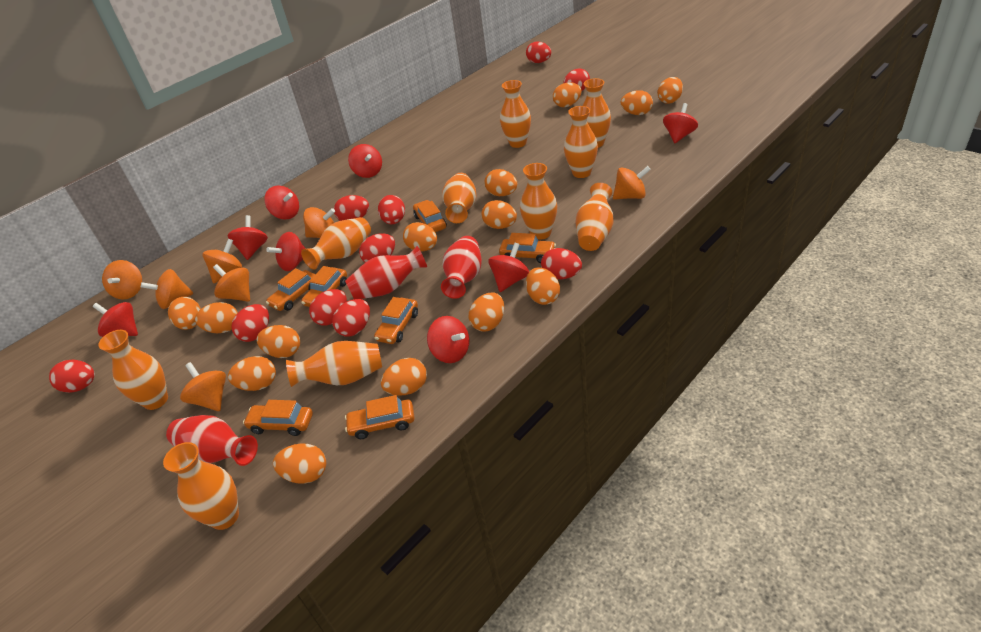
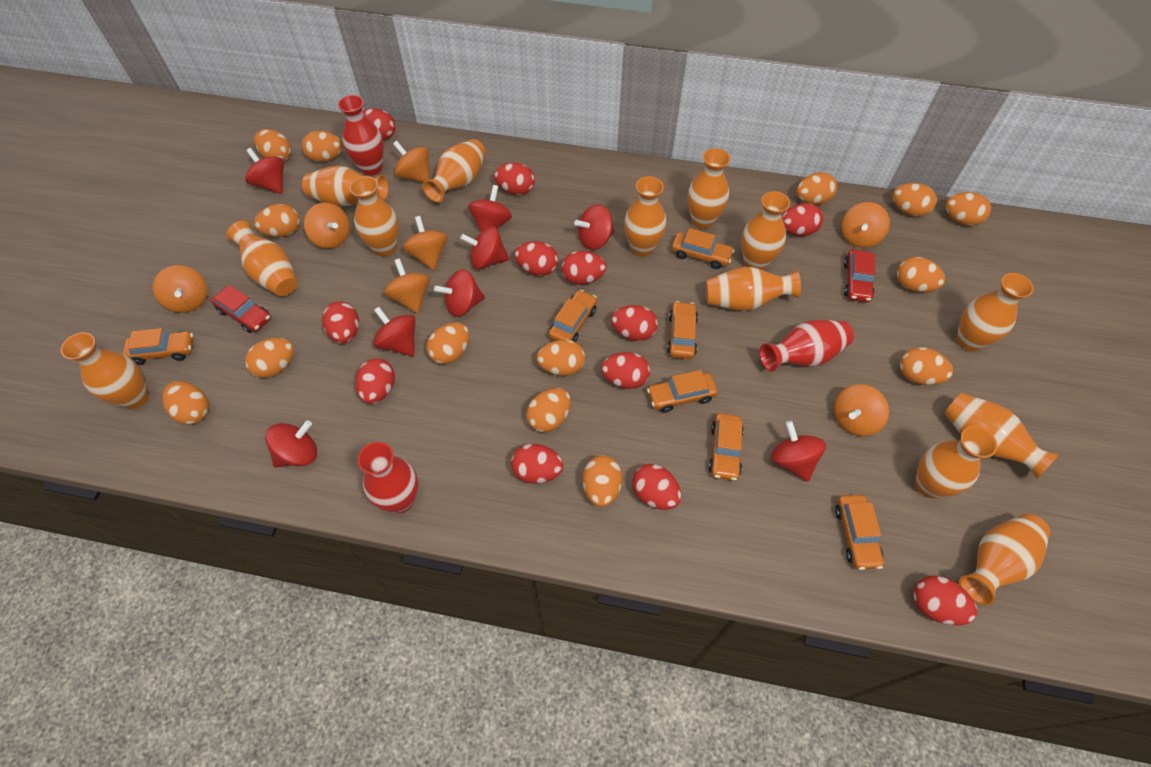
orange vase: 10 -> 13
red car: 0 -> 2
red egg: 10 -> 12

